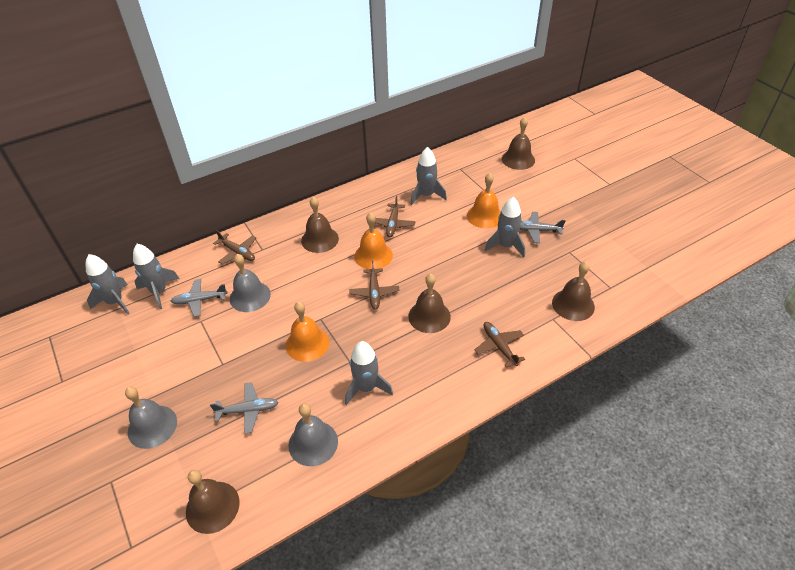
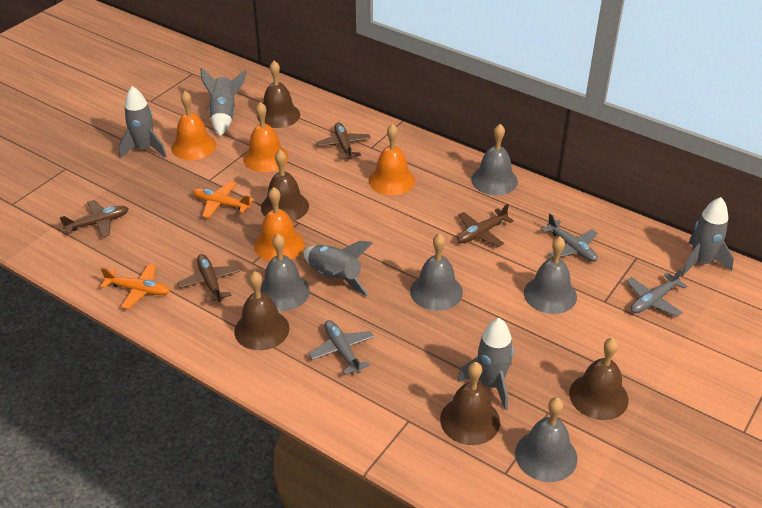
grey bell: 3 -> 5
orange bell: 3 -> 4
orange plane: 0 -> 2

